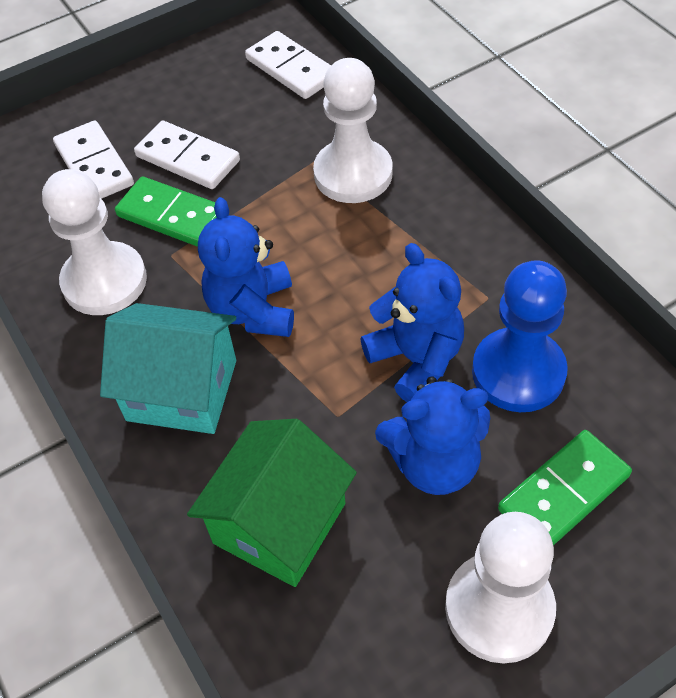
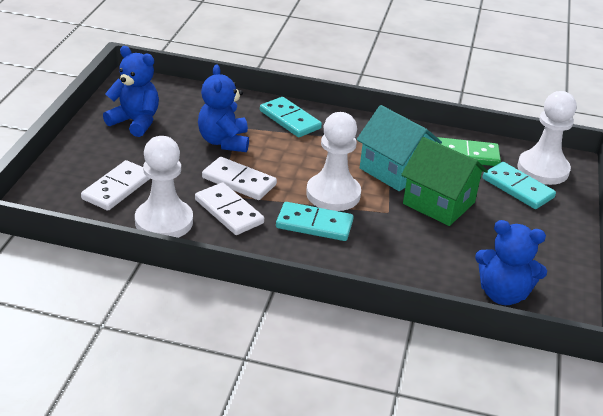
blue pawn: 1 -> 0
green domino: 2 -> 1
turquoise domino: 0 -> 3

